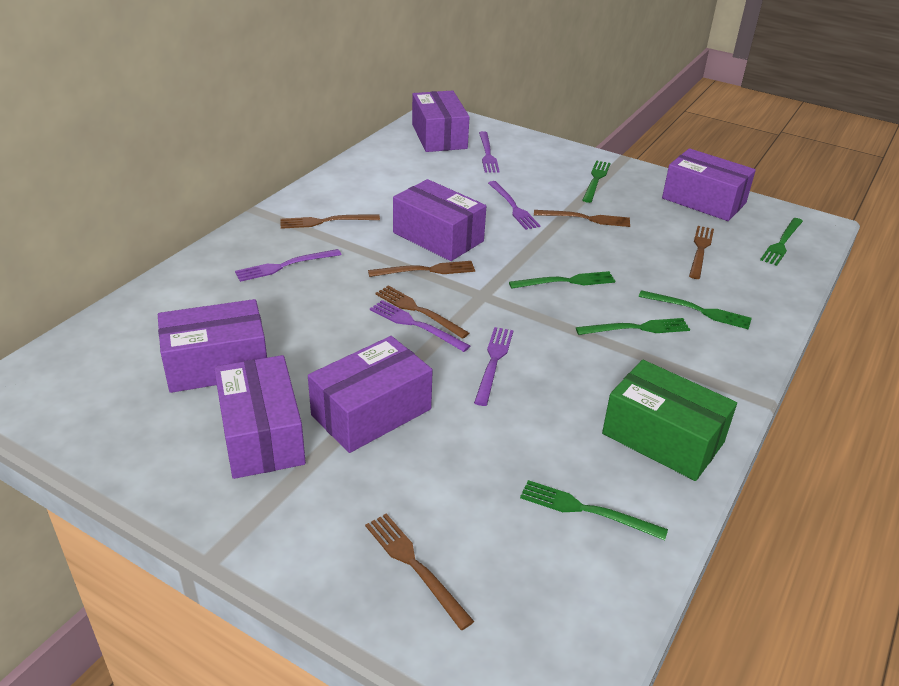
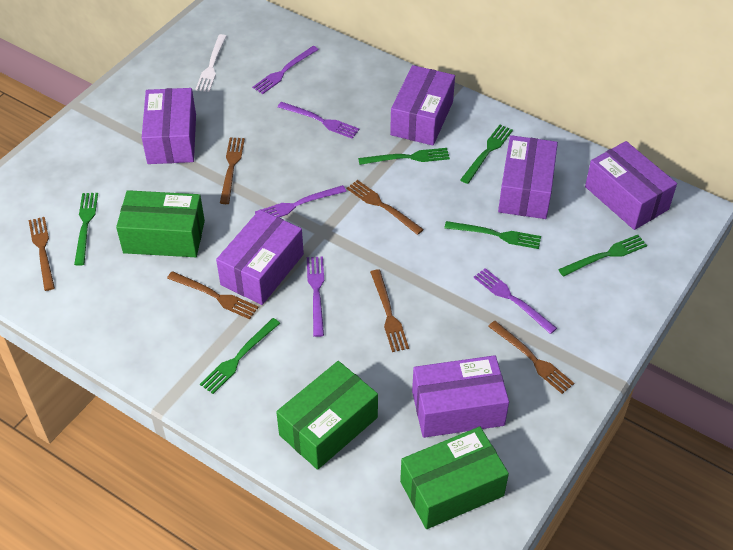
green box: 1 -> 3
white fork: 0 -> 1

